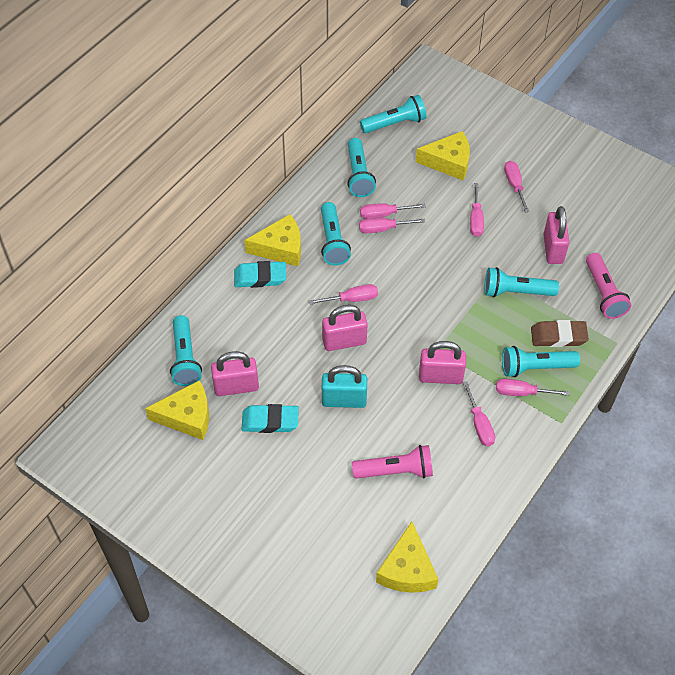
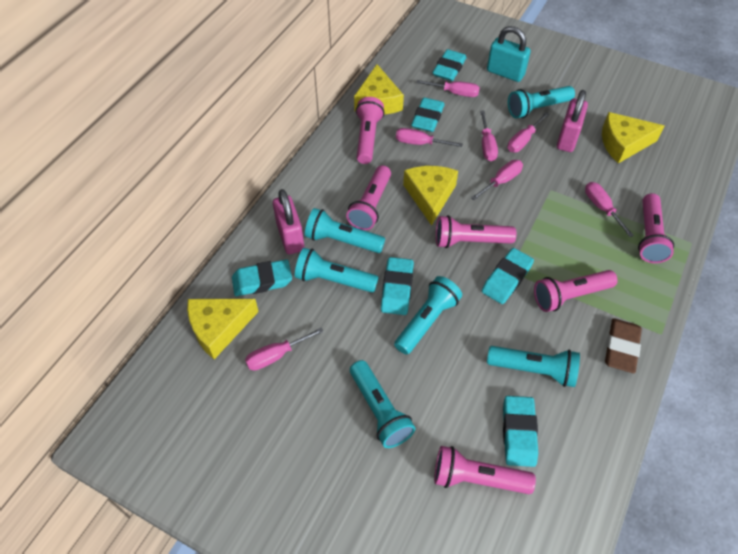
pink flashlight: 2 -> 6
pink padlock: 4 -> 2
turquoise eraser: 2 -> 6

